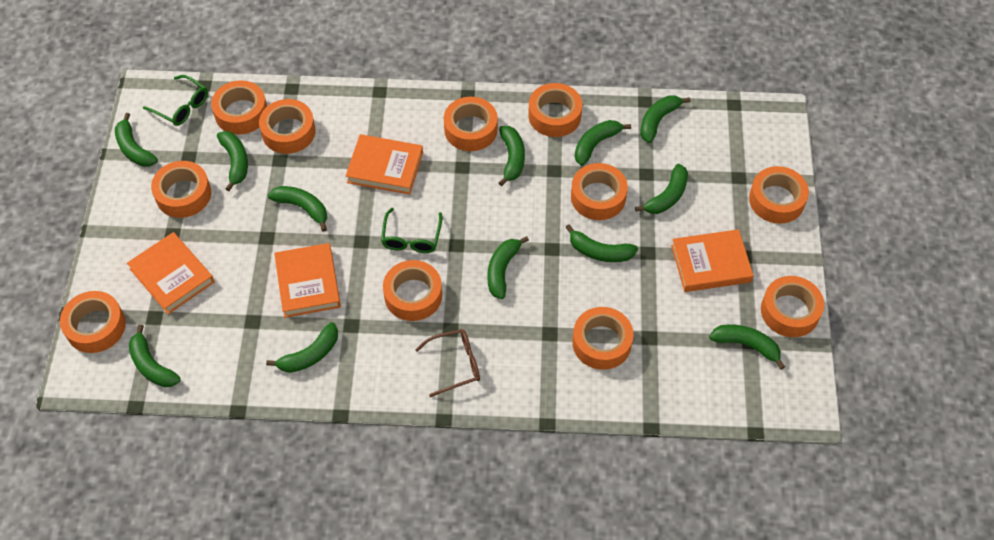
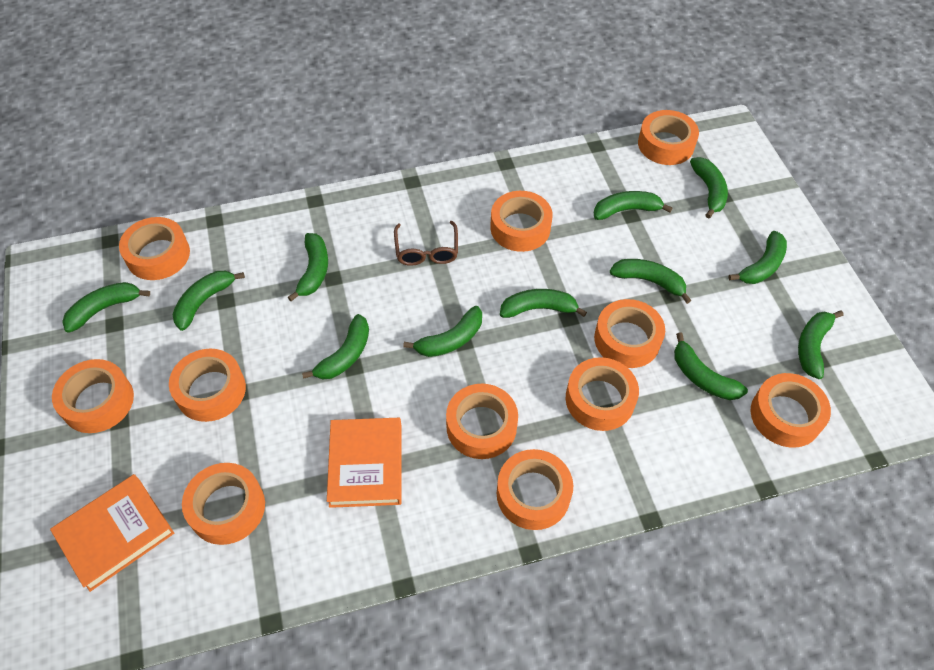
green glasses: 2 -> 0
orange book: 4 -> 2

